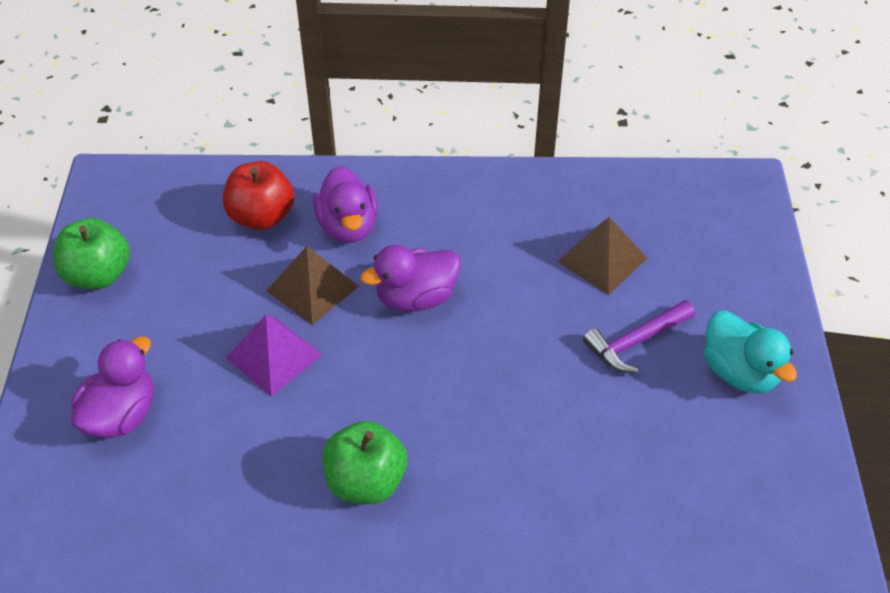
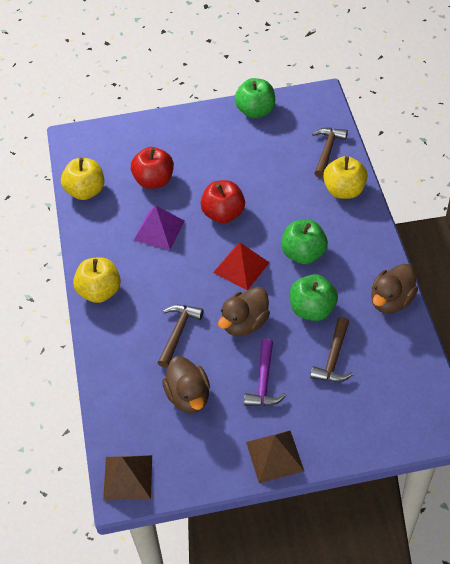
brown duck: 0 -> 3
brown hammer: 0 -> 3
green apple: 2 -> 3
purple duck: 3 -> 0
red apple: 1 -> 2
red pyramid: 0 -> 1
turquoise duck: 1 -> 0
yellow apple: 0 -> 3

